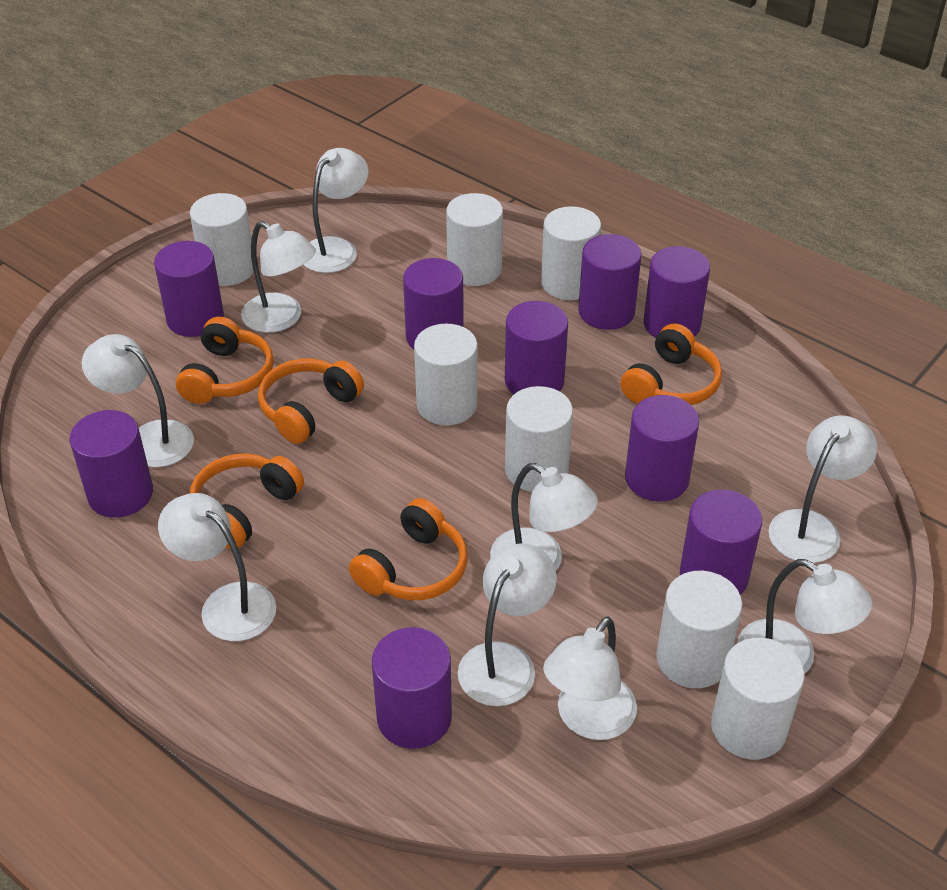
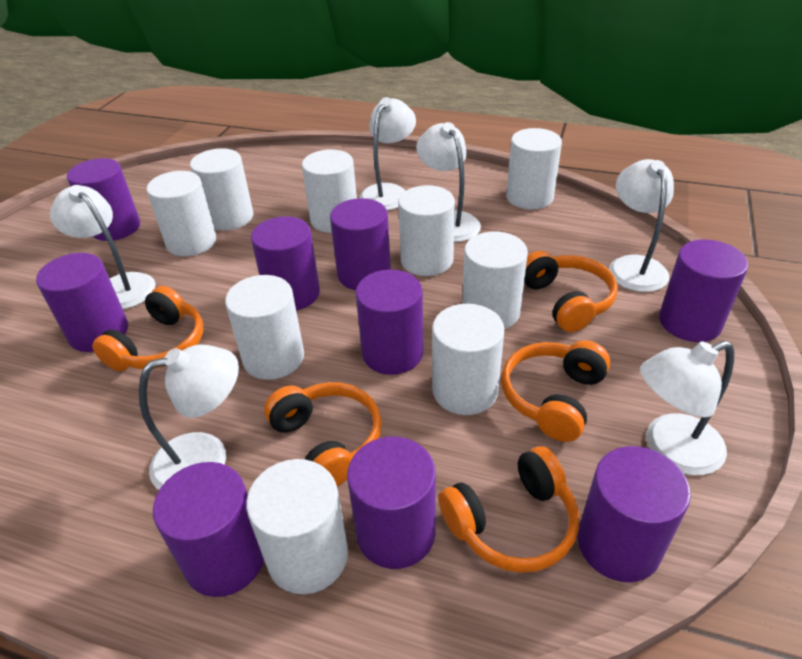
white cylinder: 7 -> 9
white lamp: 9 -> 6

